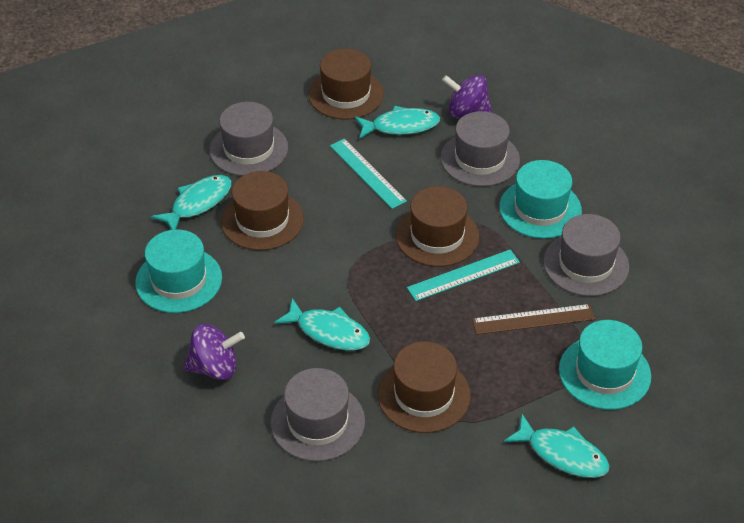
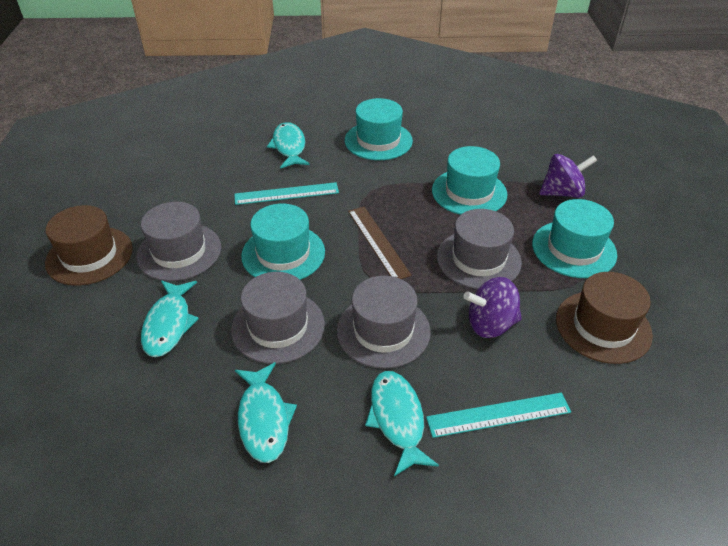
brown hat: 4 -> 2
turquoise hat: 3 -> 4

